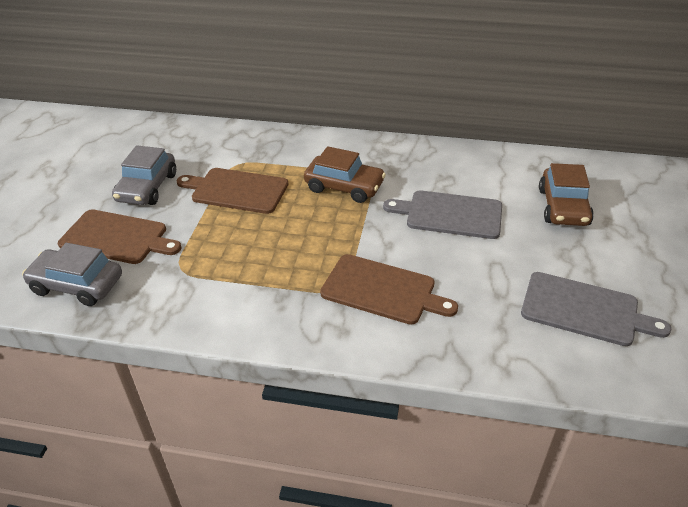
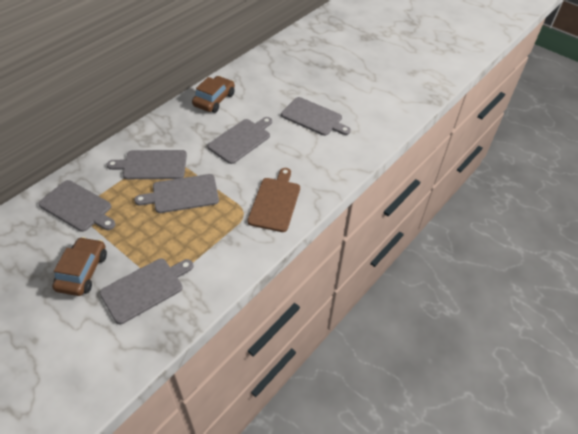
brown cutting board: 3 -> 1
grey car: 2 -> 0
grey cutting board: 2 -> 6

